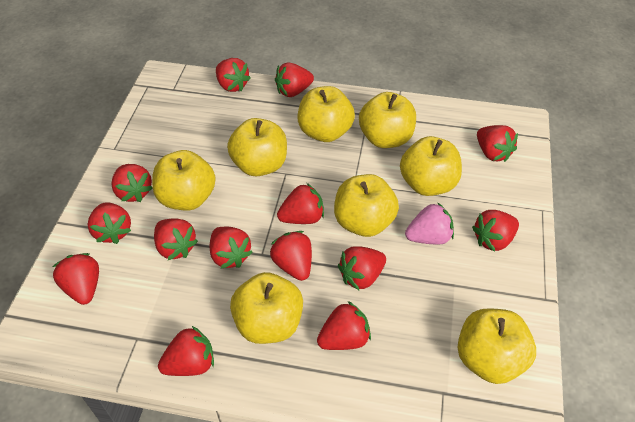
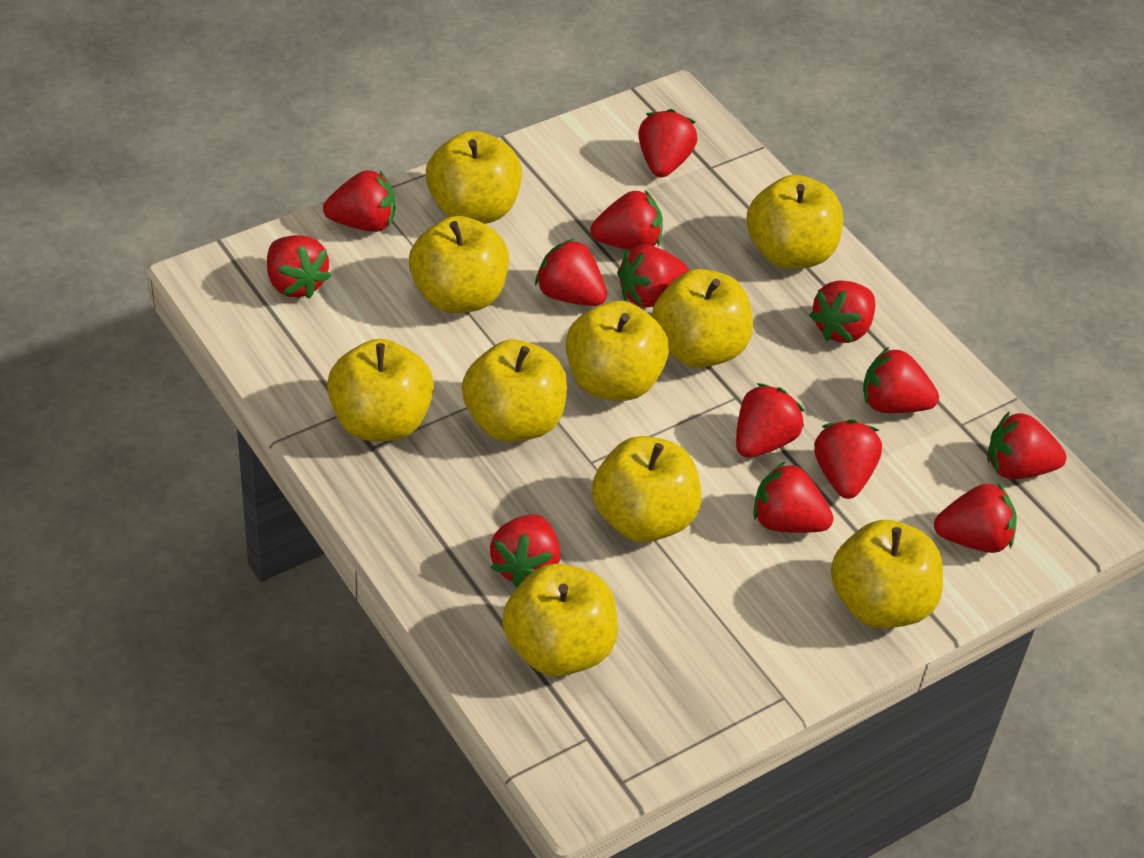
pink strawberry: 1 -> 0
yellow apple: 8 -> 10

